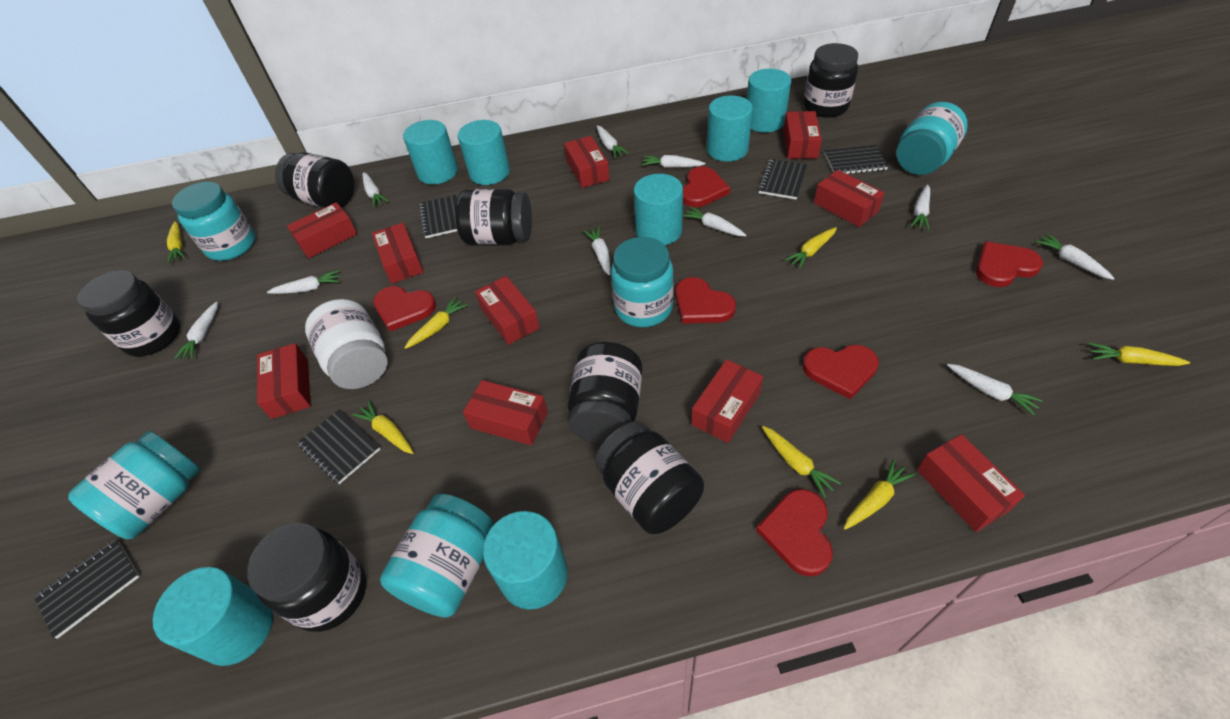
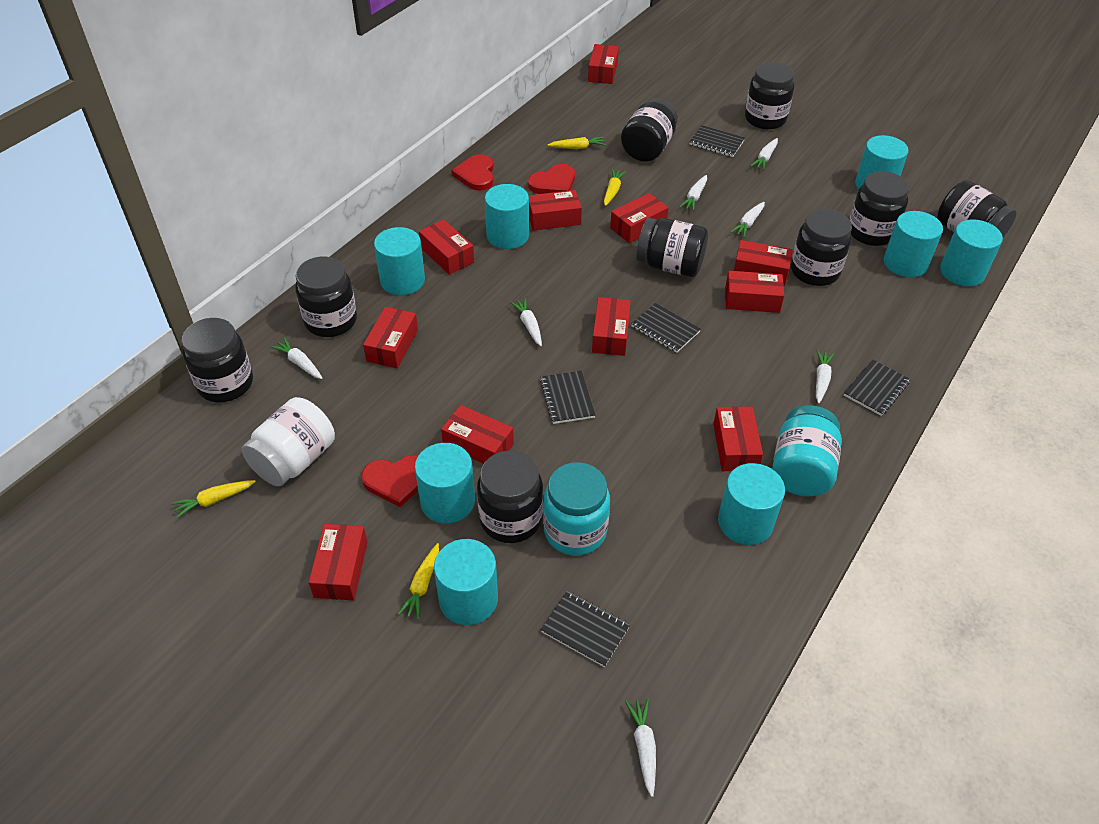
black jar: 7 -> 9
red box: 10 -> 11
red heart: 6 -> 3
turquoise cylinder: 7 -> 8
turquoise jar: 5 -> 2
white carrot: 10 -> 7
yellow carrot: 7 -> 4

